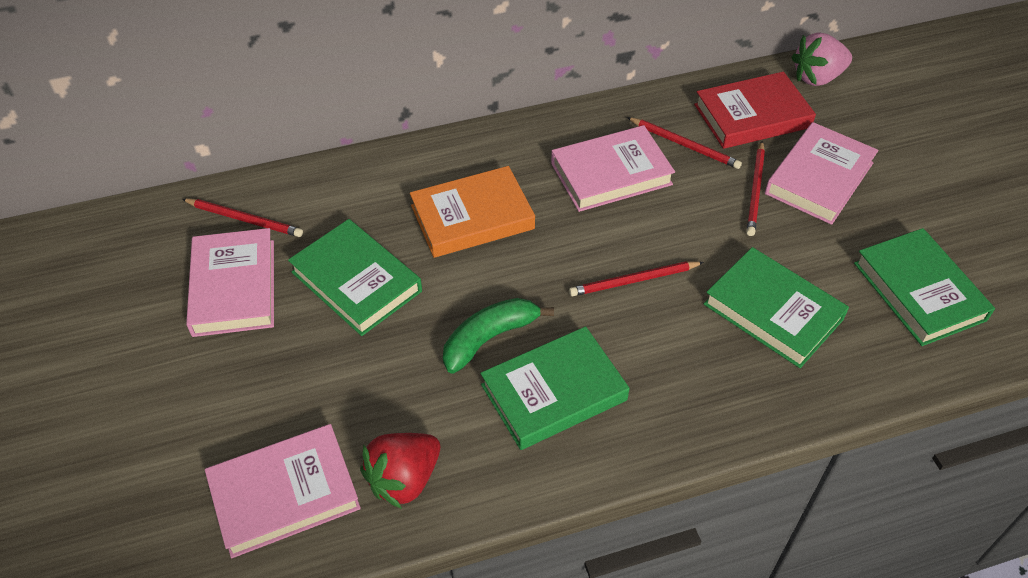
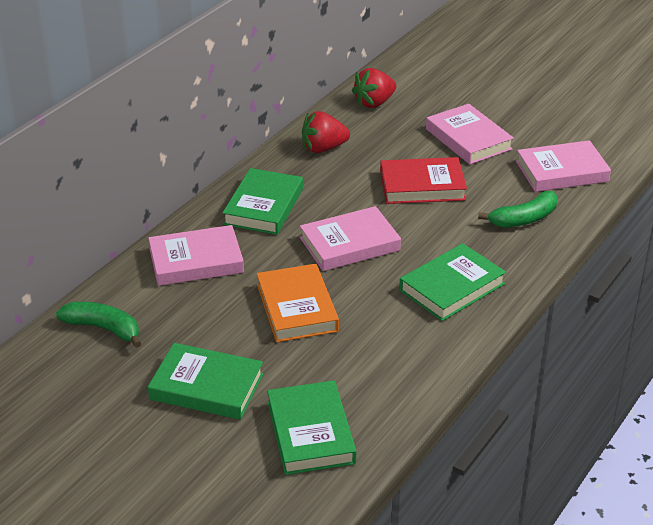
green banana: 1 -> 2
pink strawberry: 1 -> 0
red pencil: 4 -> 0
red strawberry: 1 -> 2

